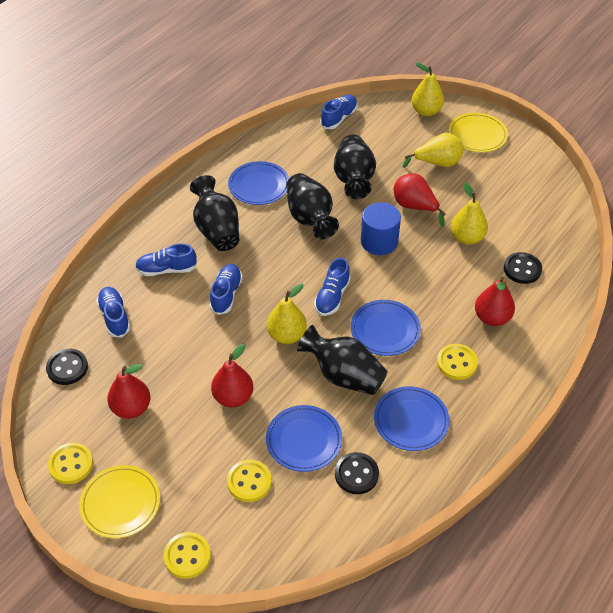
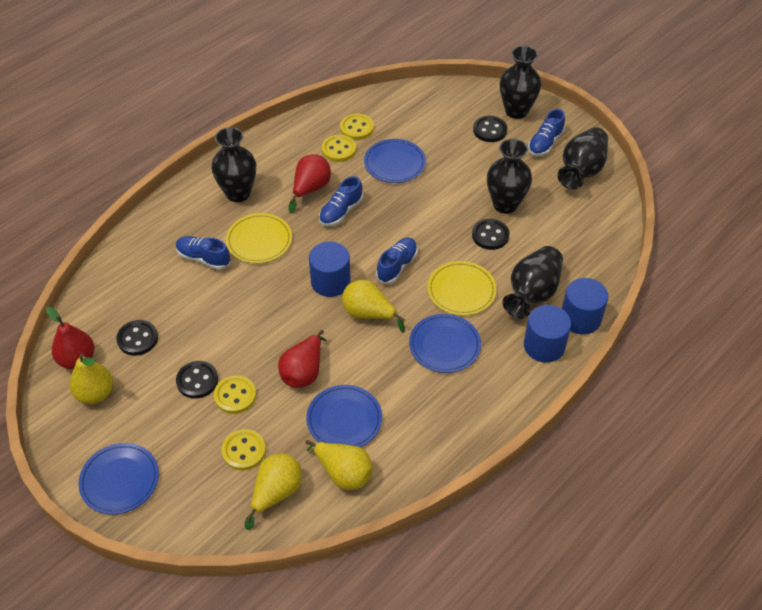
black button: 3 -> 4
black vase: 4 -> 5
blue cylinder: 1 -> 3
blue shoe: 5 -> 4
red pear: 4 -> 3

